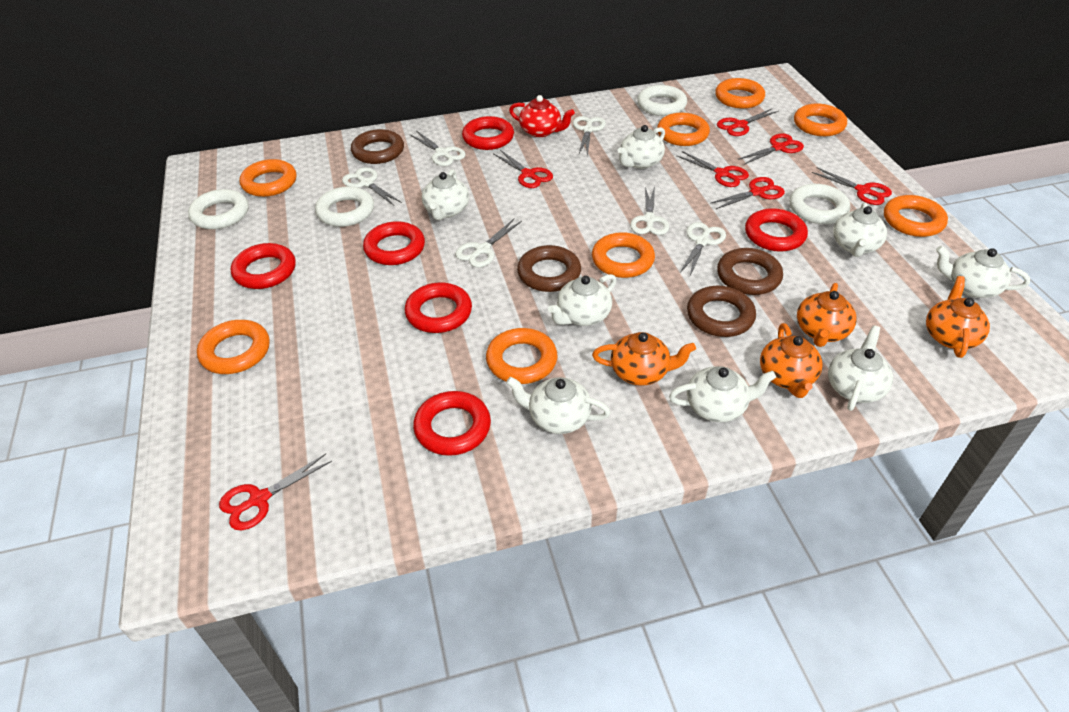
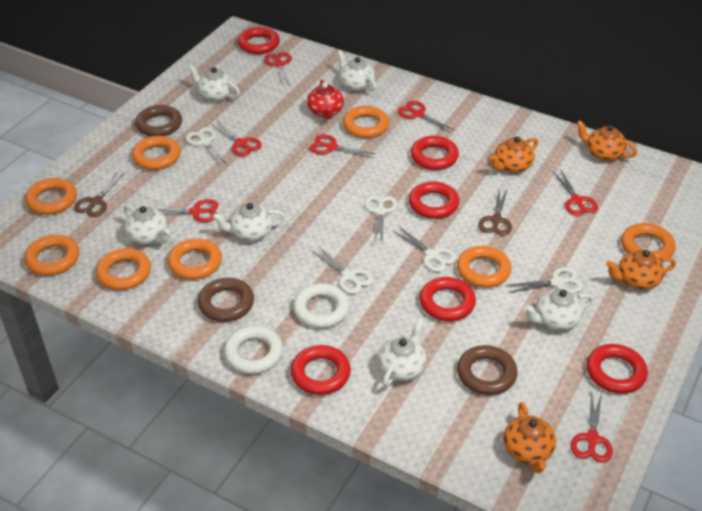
brown ring: 4 -> 3
brown scissors: 0 -> 2
white ring: 4 -> 2
white scissors: 6 -> 5
white teapot: 8 -> 6

